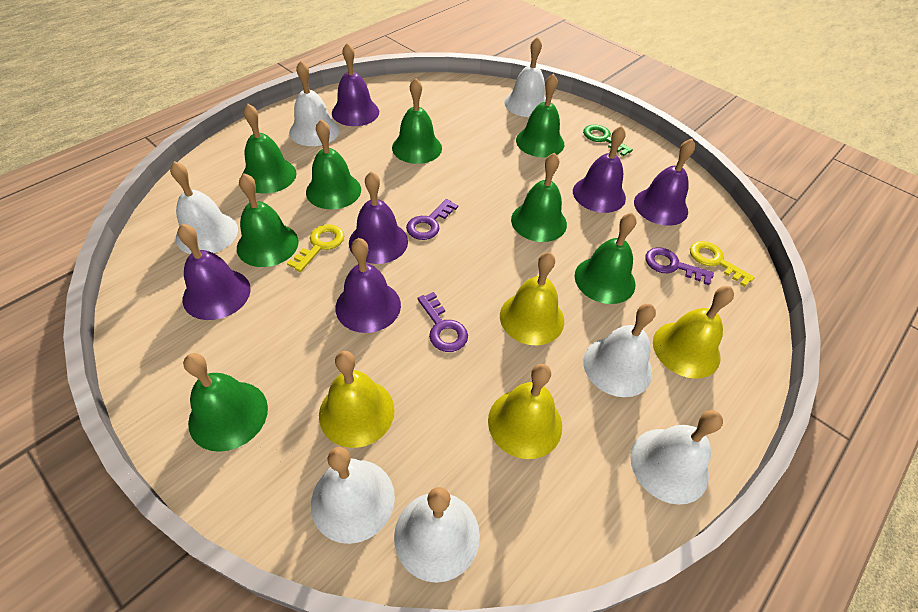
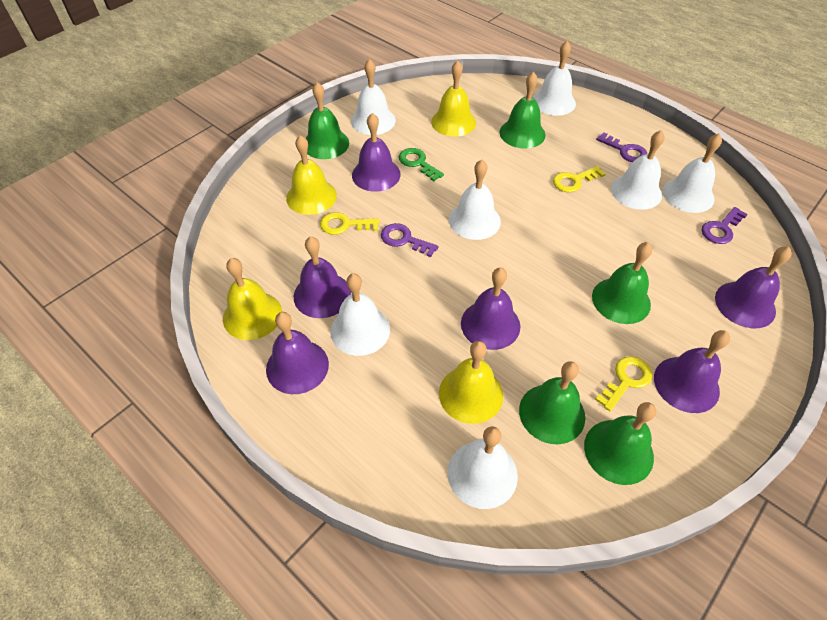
green bell: 8 -> 5
yellow key: 2 -> 3

